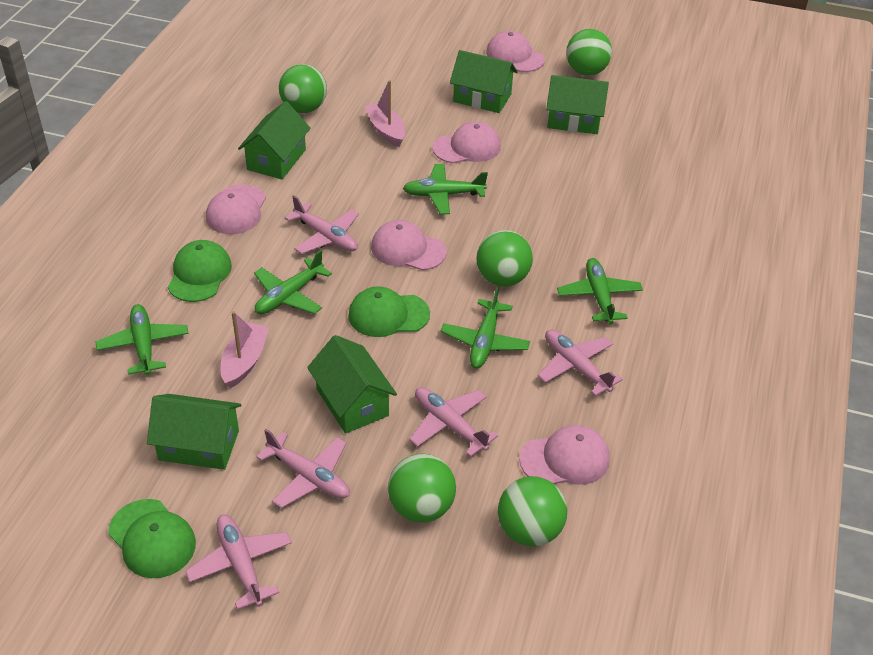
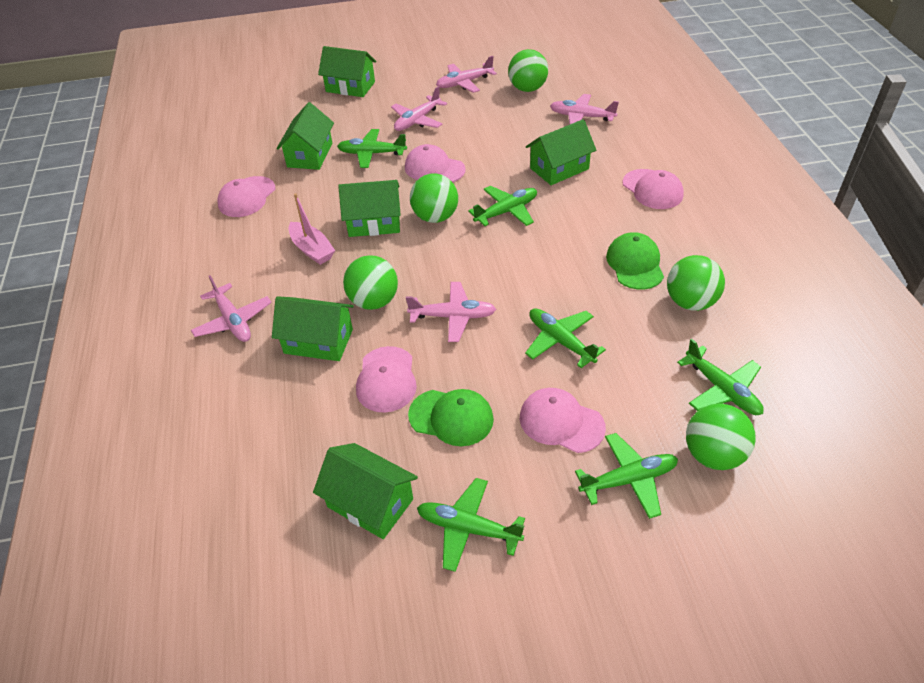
green cap: 3 -> 2
green house: 5 -> 6
green plane: 5 -> 6
pink boat: 2 -> 1

